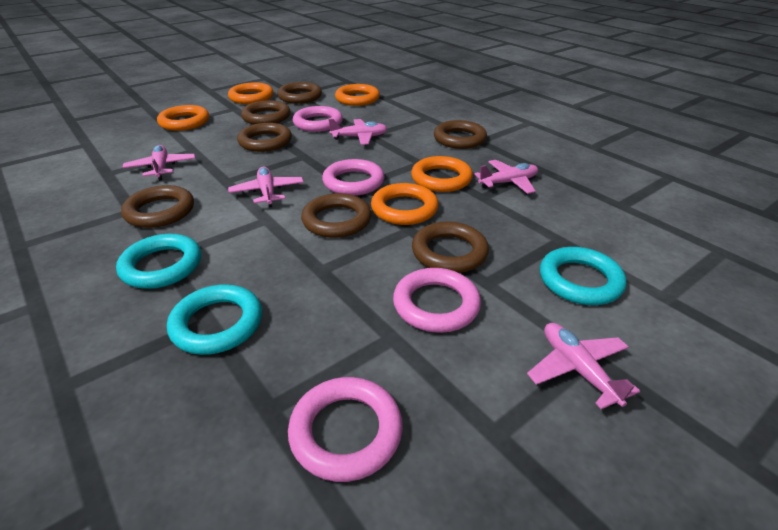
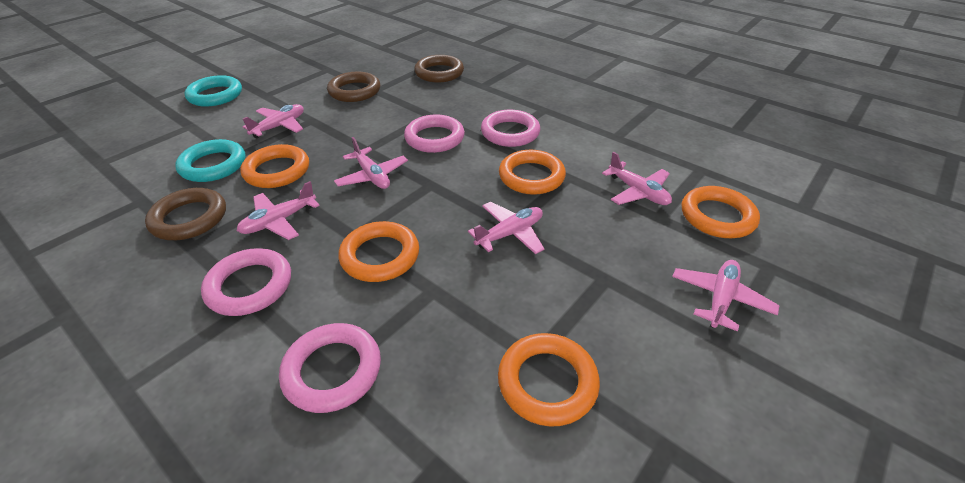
brown ring: 7 -> 3
pink plane: 5 -> 6
turquoise ring: 3 -> 2

